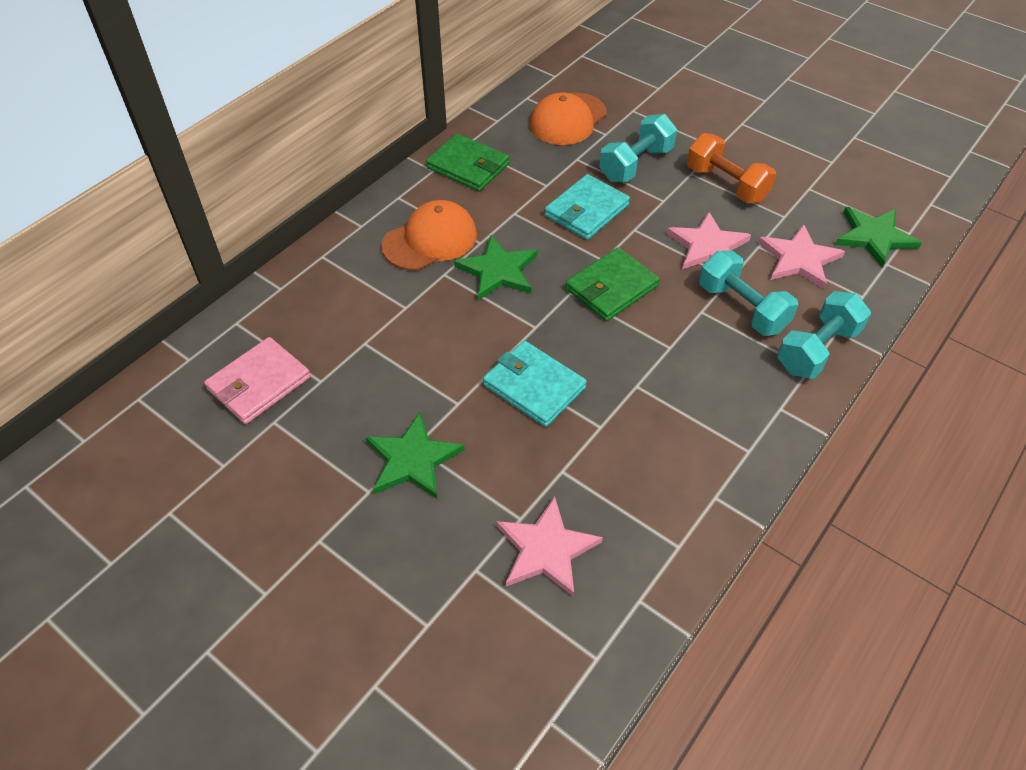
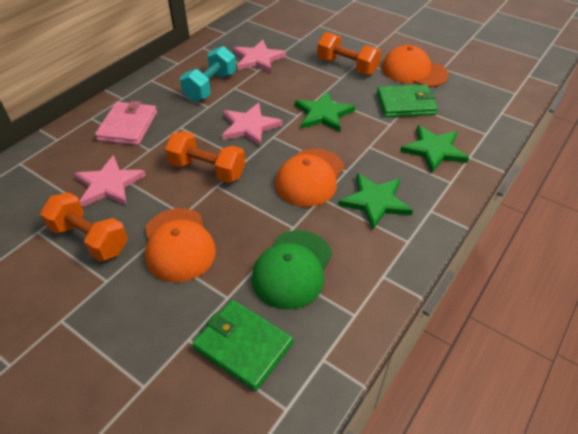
green cap: 0 -> 1
orange cap: 2 -> 3
orange dumbbell: 1 -> 3
turquoise dumbbell: 3 -> 1
turquoise wallet: 2 -> 0

